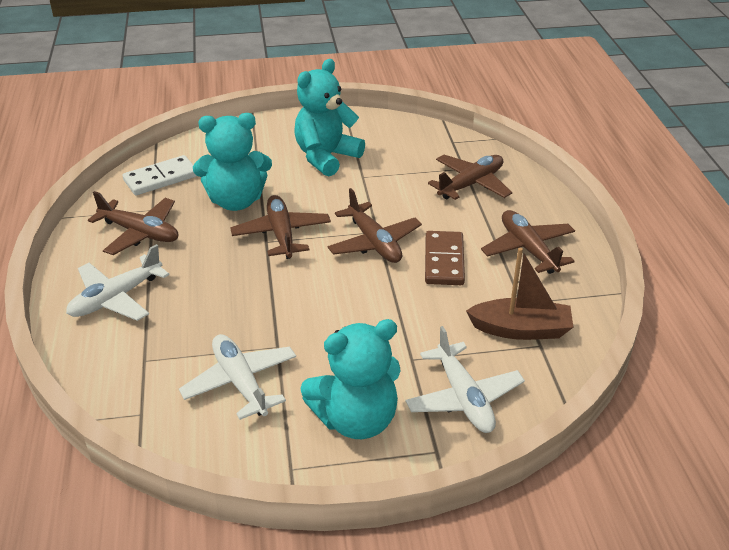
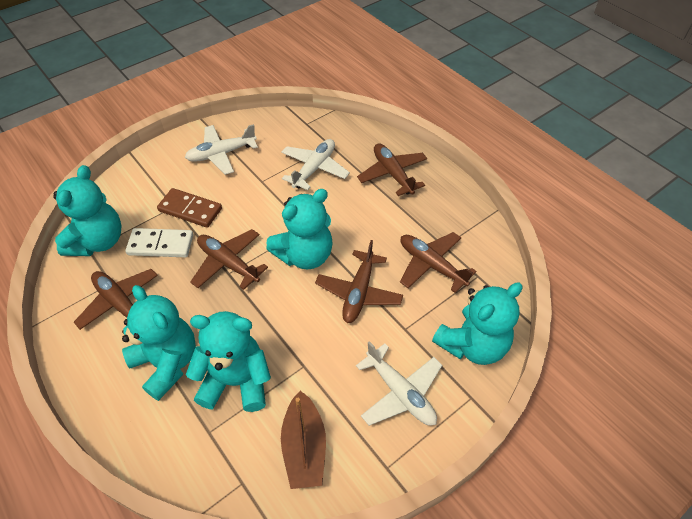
turquoise teddy bear: 3 -> 5

